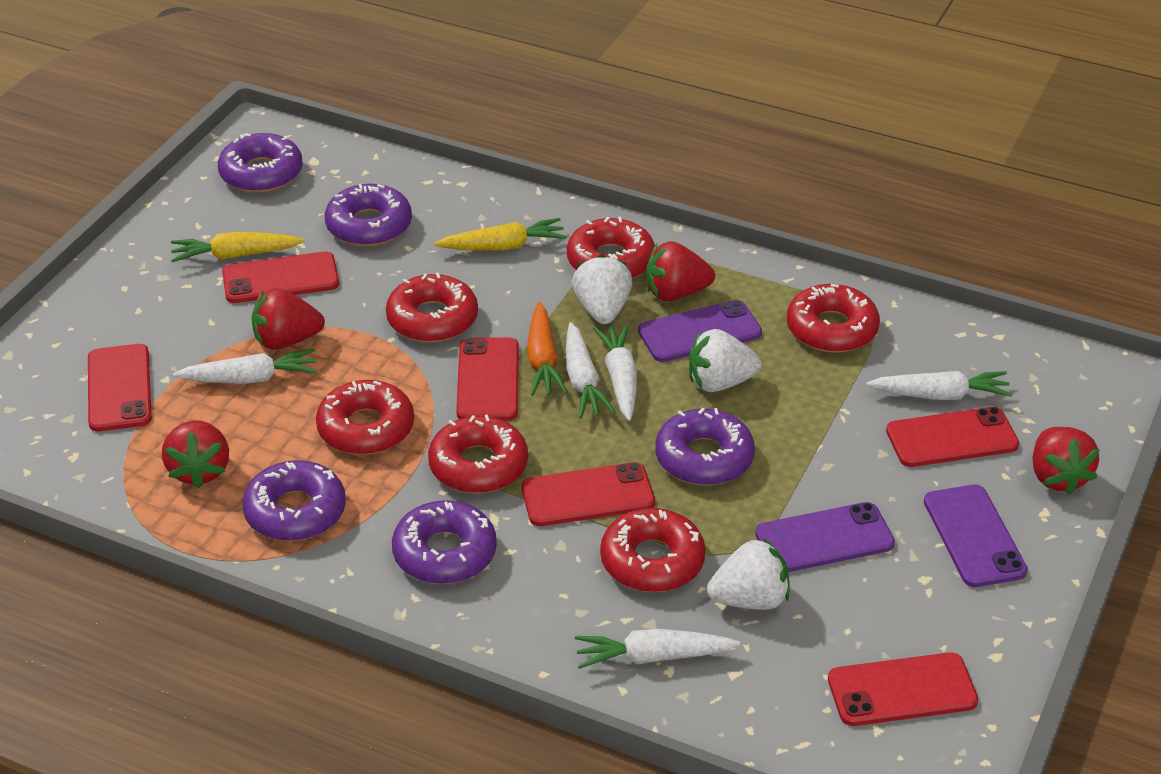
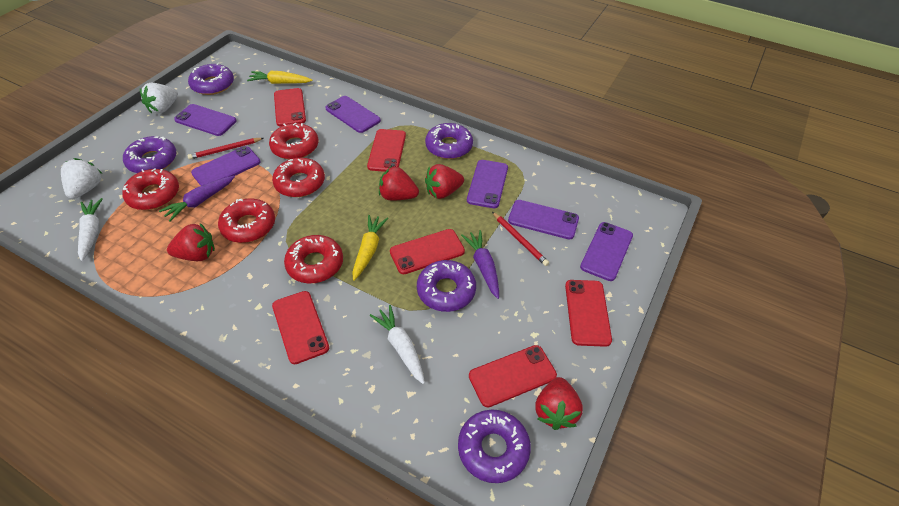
orange carrot: 1 -> 0
purple carrot: 0 -> 2
purple phone: 3 -> 6
red donut: 6 -> 5
red pencil: 0 -> 2
white carrot: 5 -> 2
white strawberry: 3 -> 2

